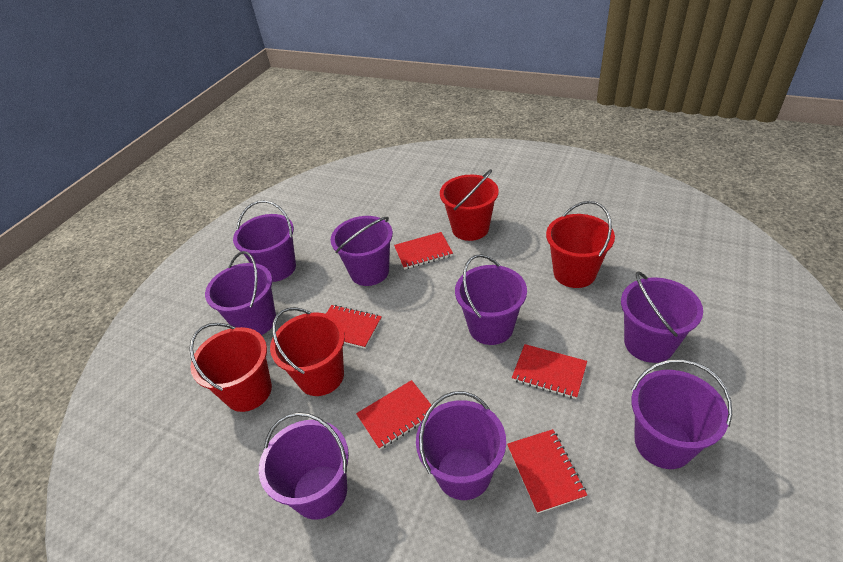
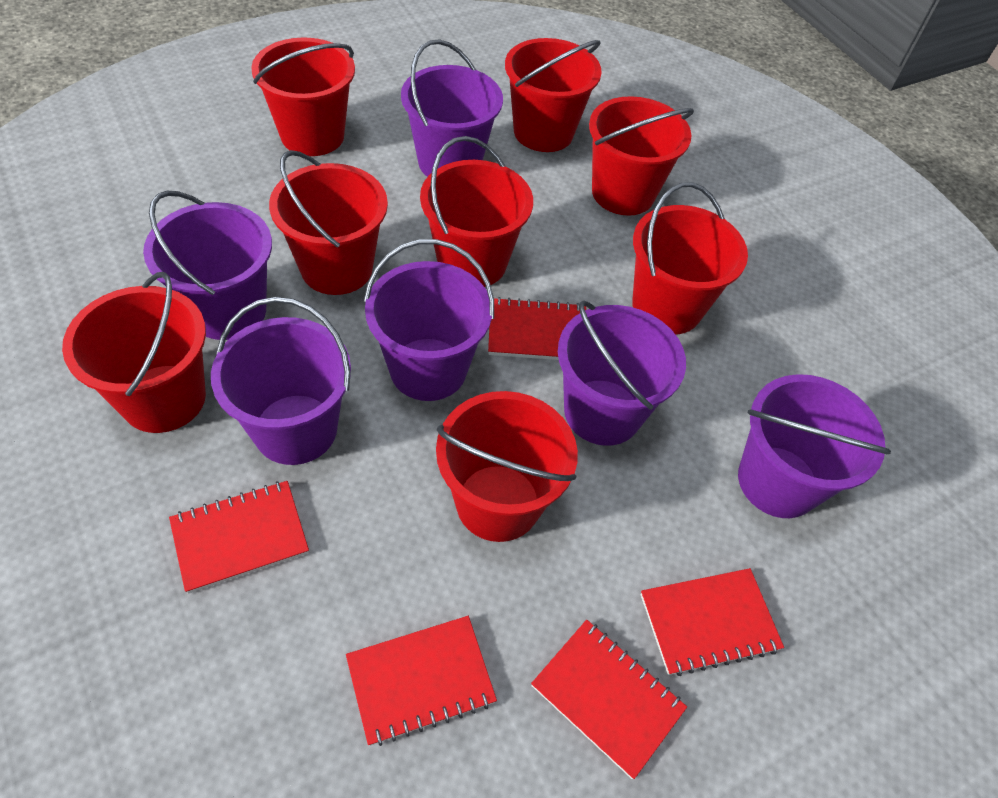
purple bucket: 8 -> 6
red bucket: 4 -> 8

